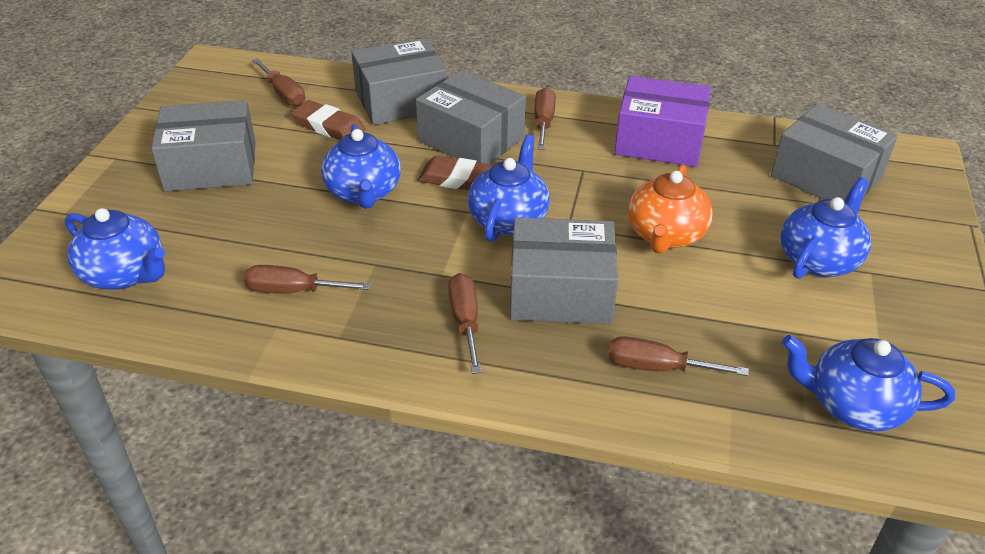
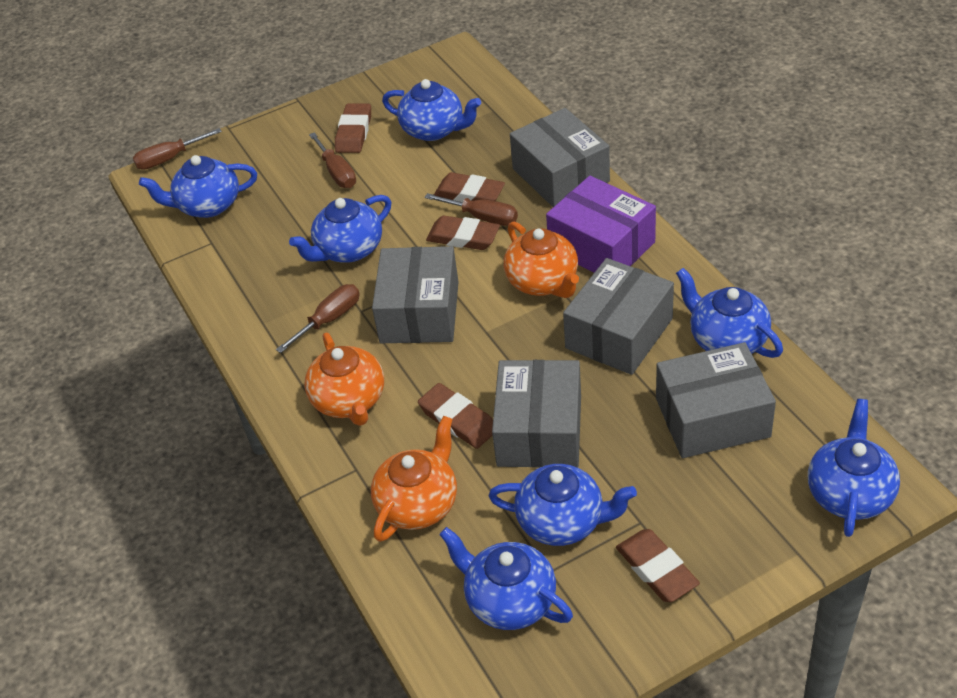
blue teapot: 5 -> 7
brown eraser: 2 -> 5
brown screwdriver: 5 -> 4
orange teapot: 1 -> 3

